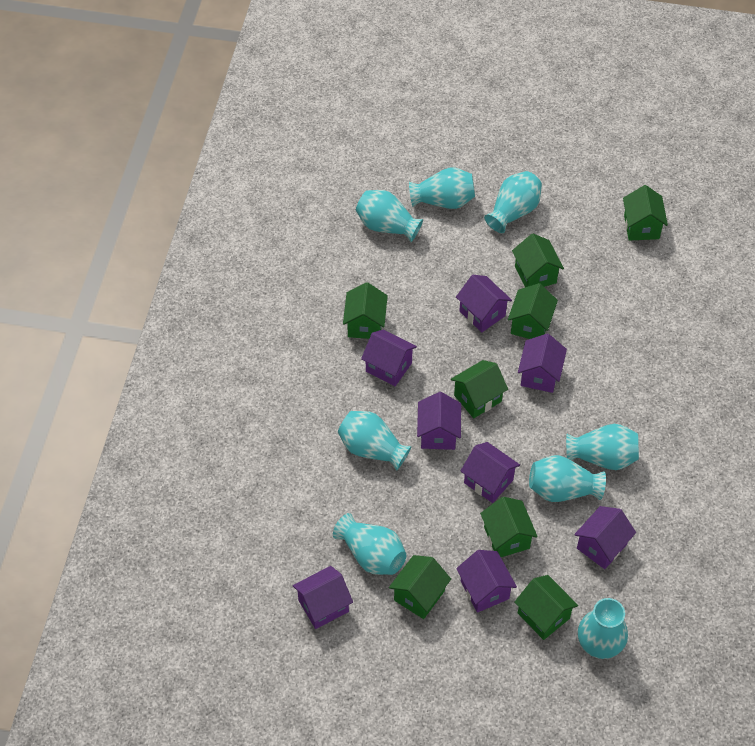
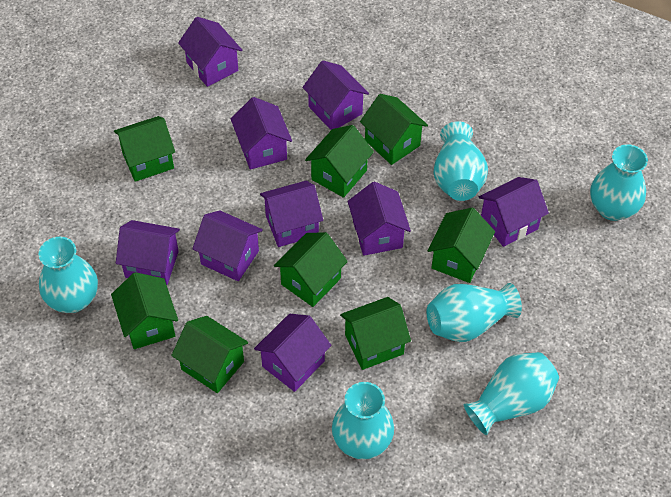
purple house: 8 -> 9
turquoise vase: 8 -> 6

